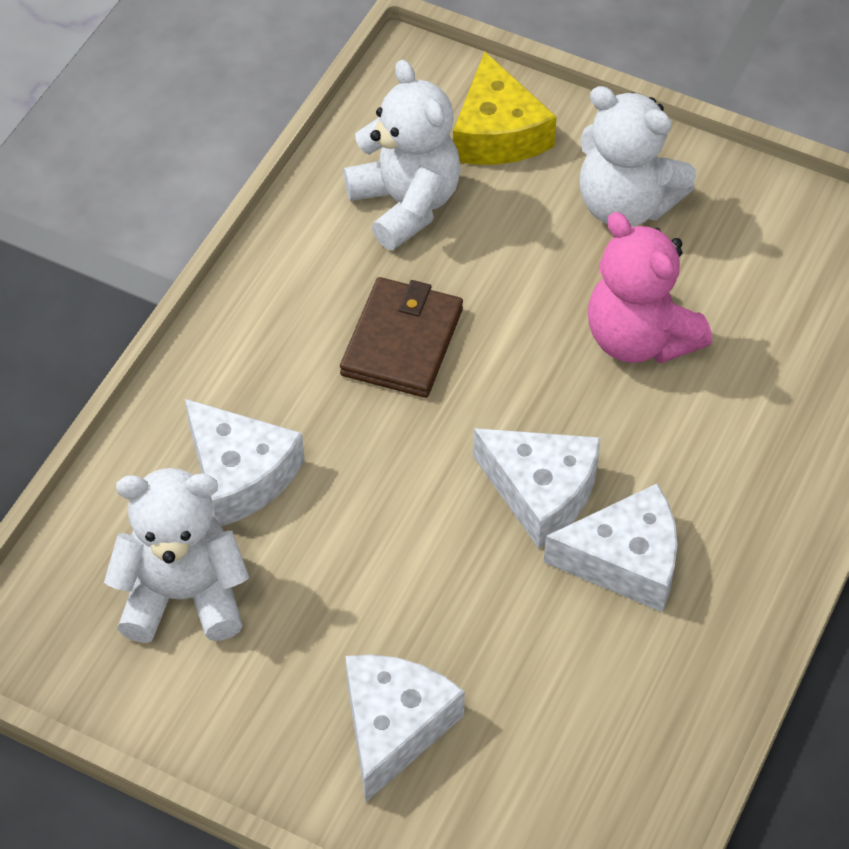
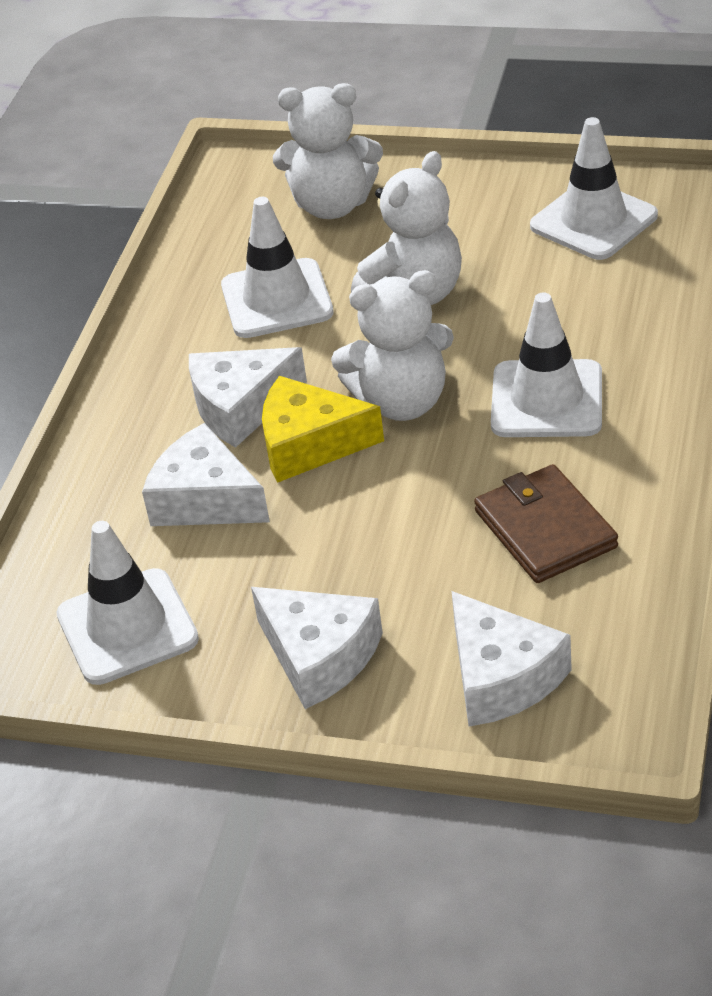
pink teddy bear: 1 -> 0
white traffic cone: 0 -> 4

